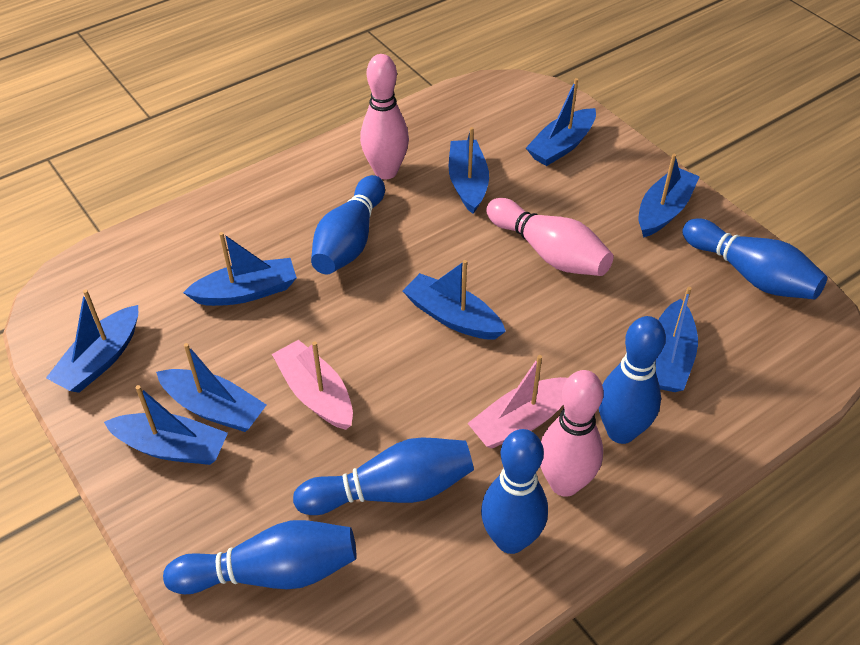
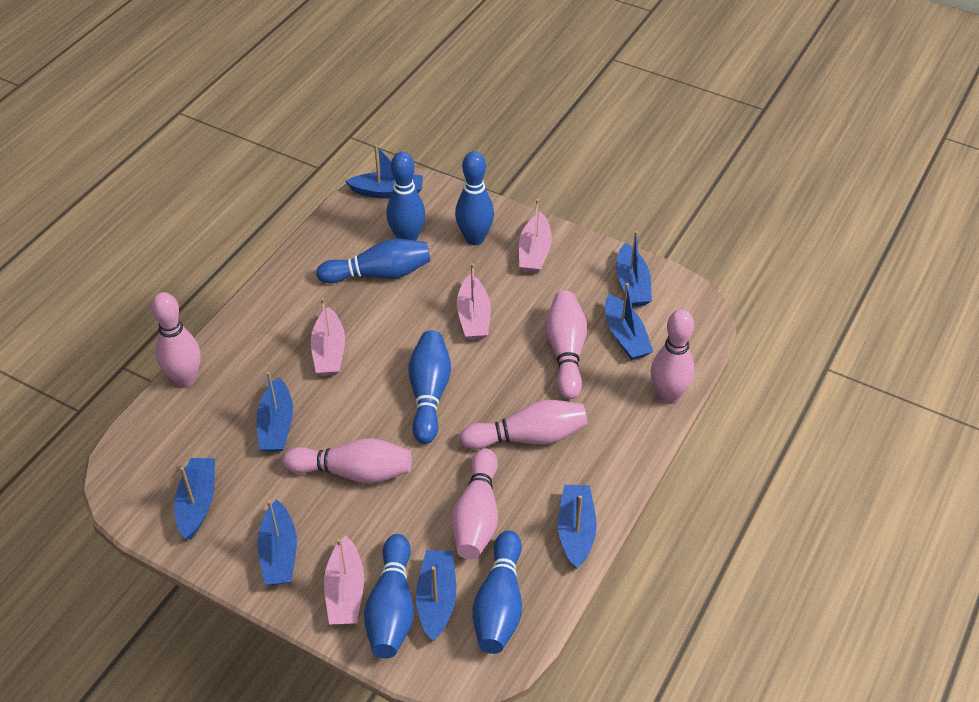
blue boat: 9 -> 8
pink boat: 2 -> 4
pink bowling pin: 3 -> 6

